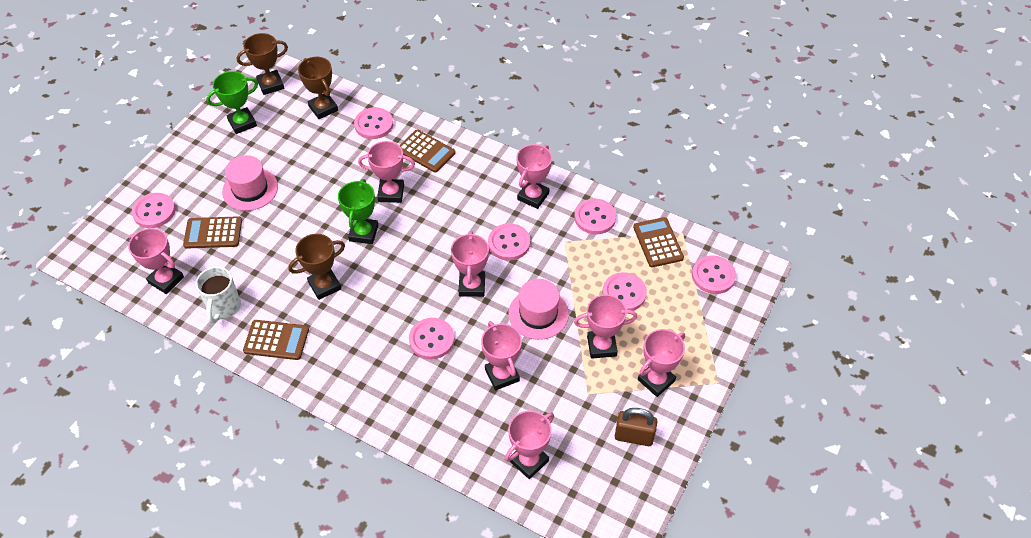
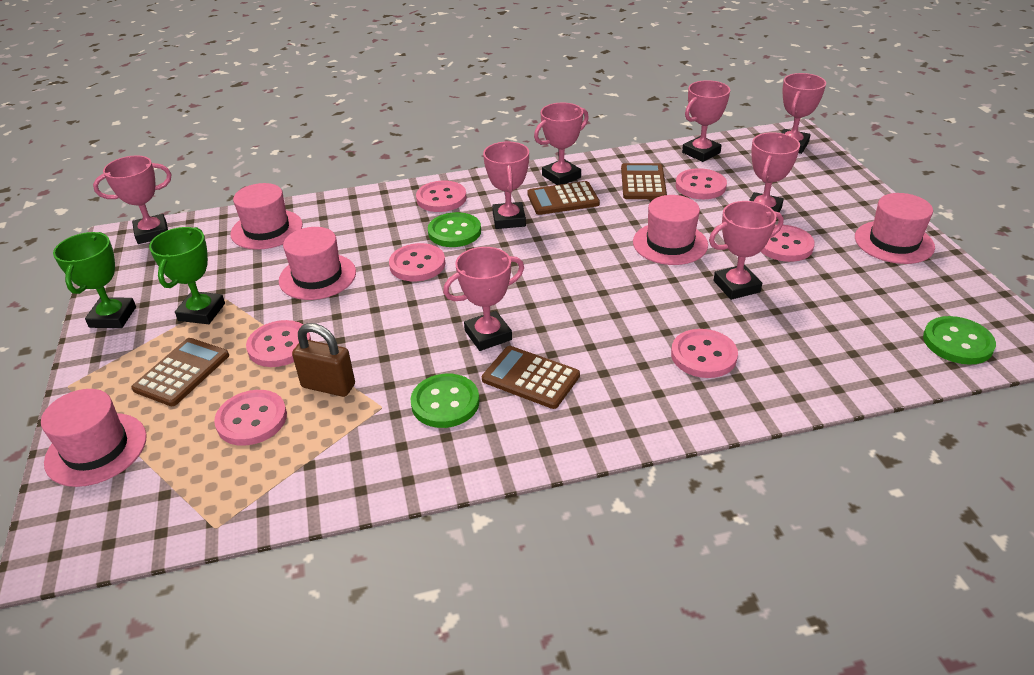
brown trophy: 3 -> 0
green button: 0 -> 3
pink hat: 2 -> 5
white mug: 1 -> 0

